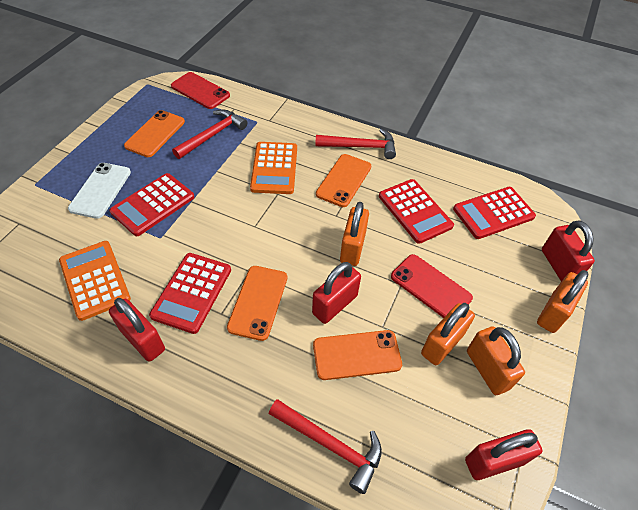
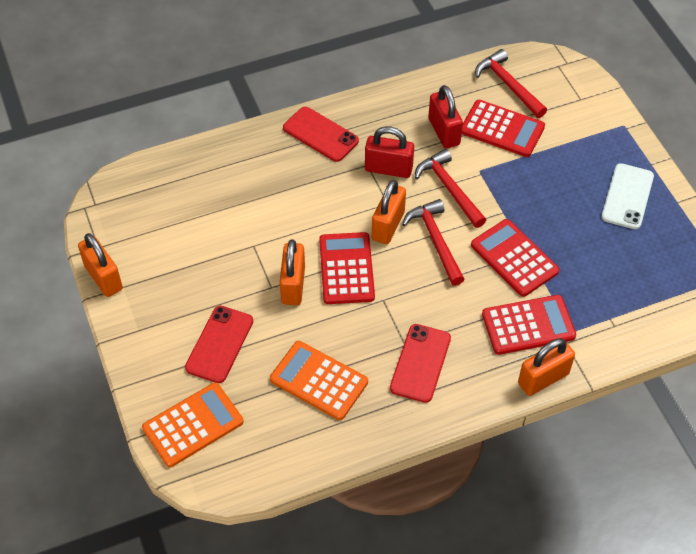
orange phone: 4 -> 0
red padlock: 4 -> 2
red phone: 2 -> 3

